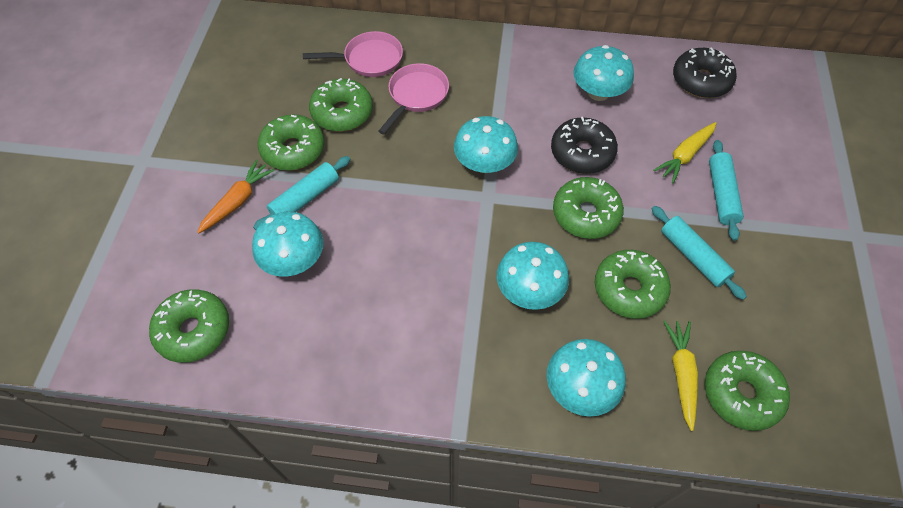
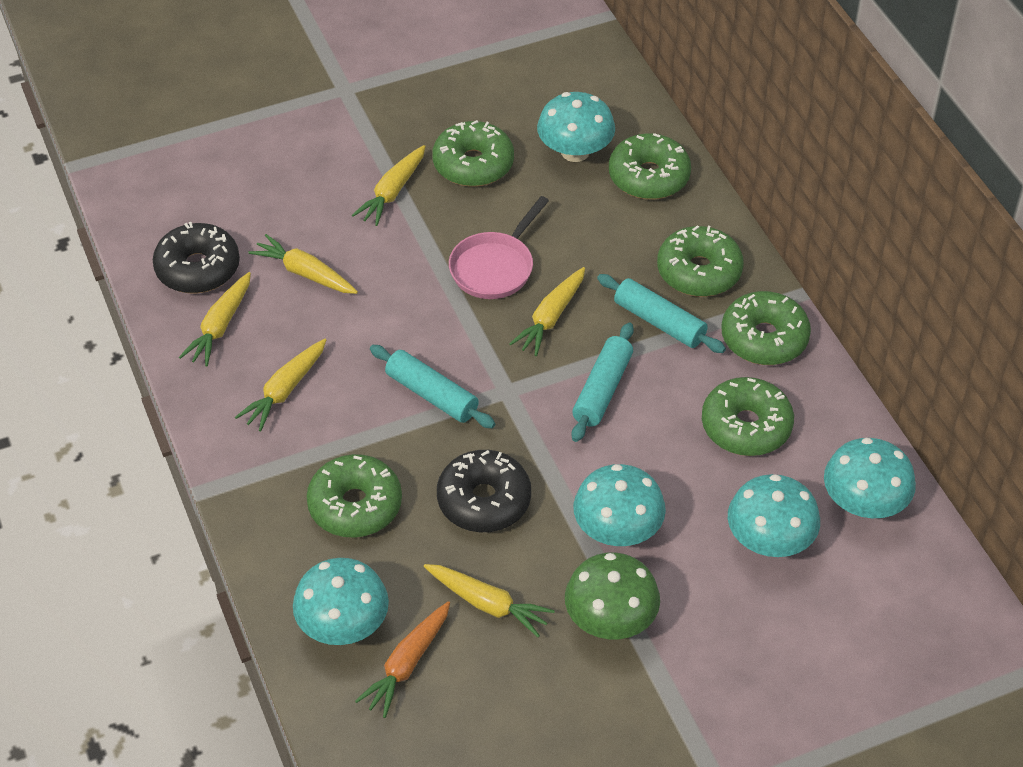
green mushroom: 0 -> 1
pink pan: 2 -> 1
yellow carrot: 2 -> 6

